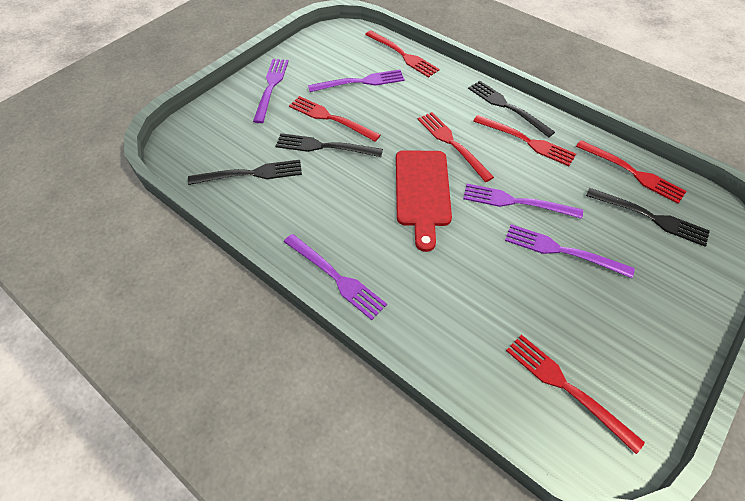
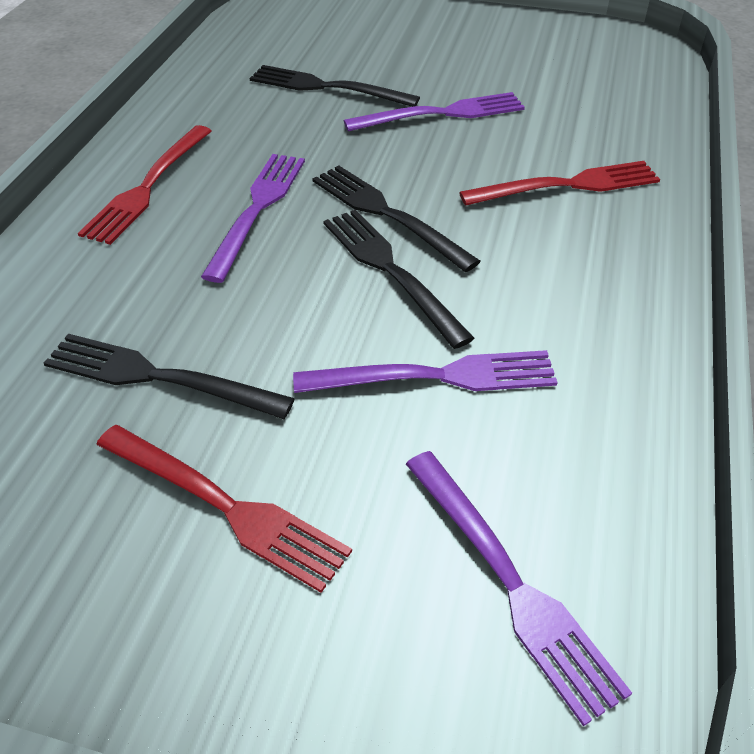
purple fork: 5 -> 4
red cutting board: 1 -> 0
red fork: 6 -> 3

